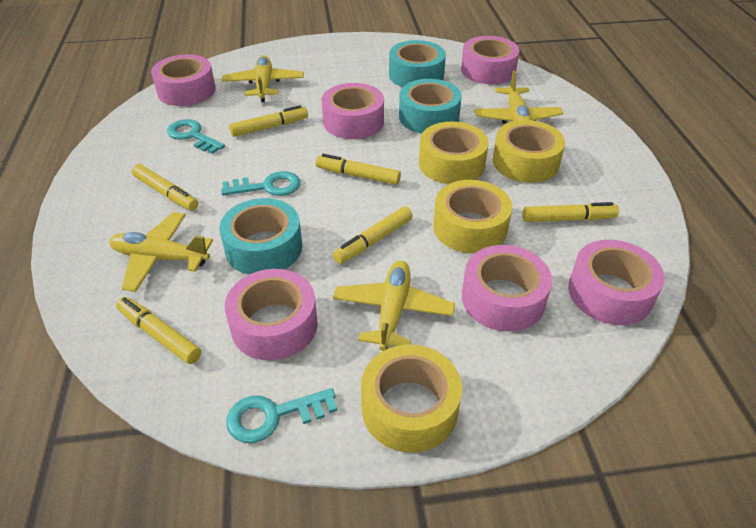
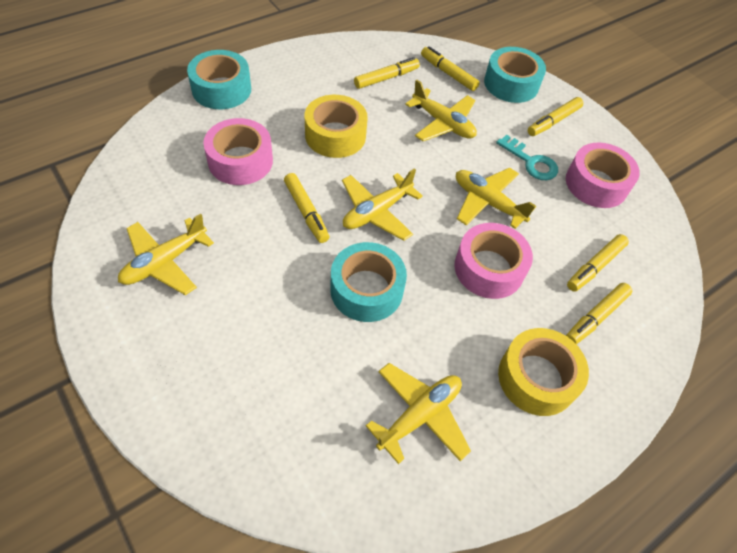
pink tape: 6 -> 3
turquoise key: 3 -> 1
yellow plane: 4 -> 5
yellow tape: 4 -> 2

